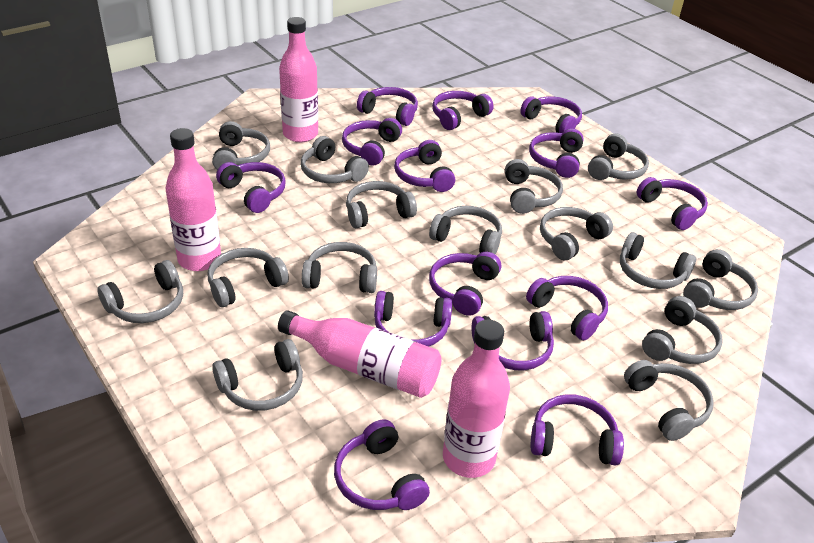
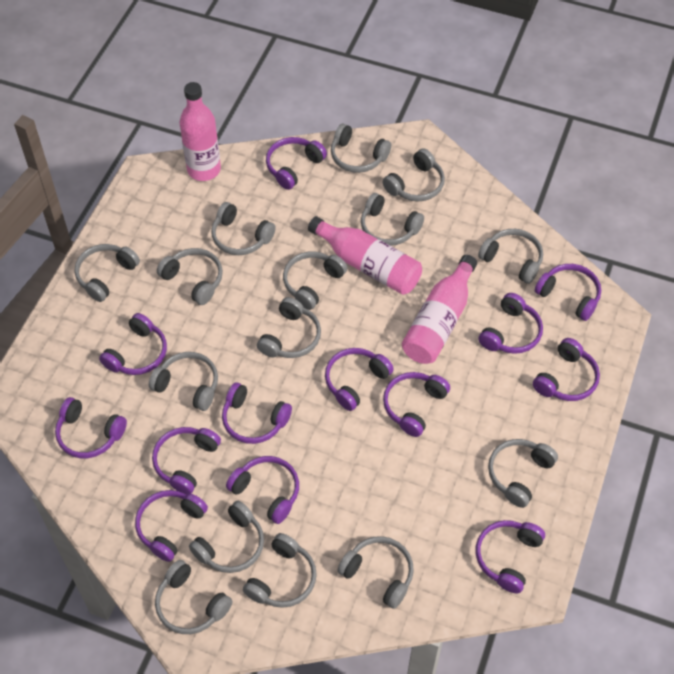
pink bottle: 4 -> 3
purple headphones: 14 -> 13

